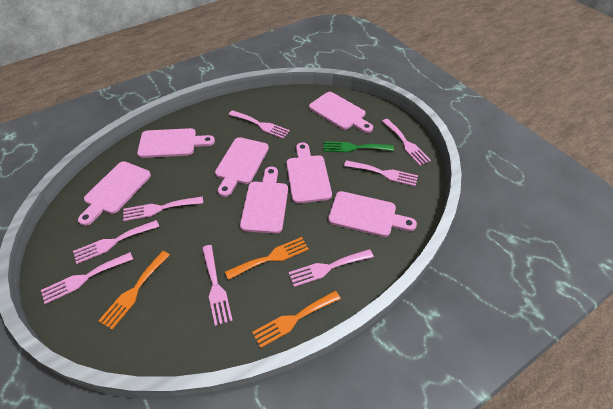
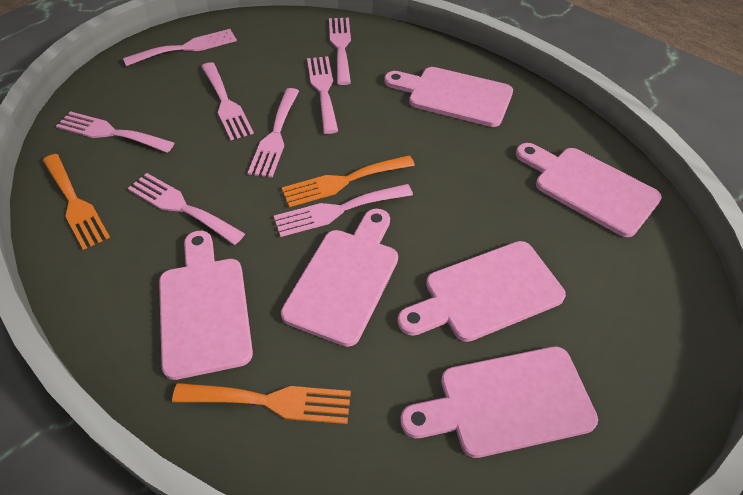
green fork: 1 -> 0
pink cutting board: 7 -> 6

